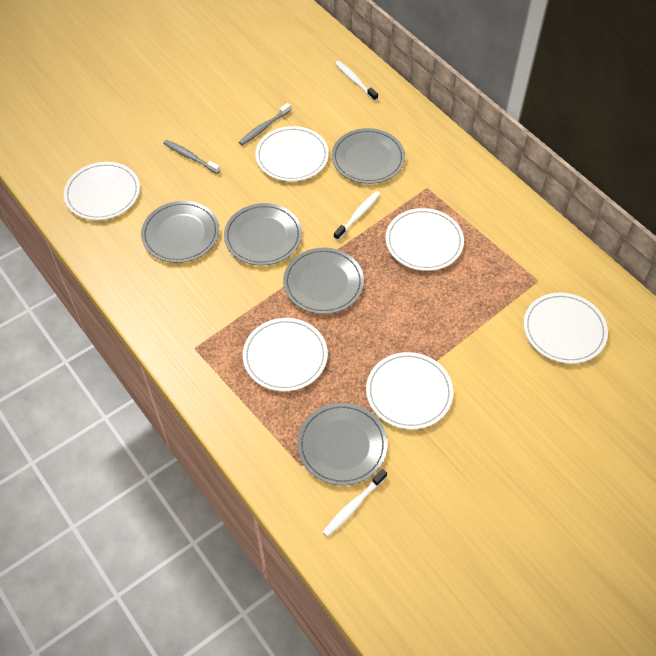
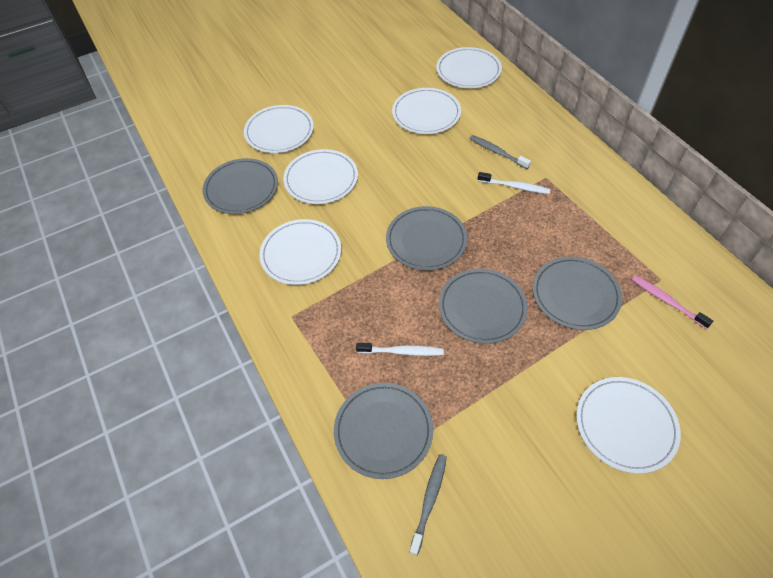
pink toothbrush: 0 -> 1
white toothbrush: 3 -> 2

